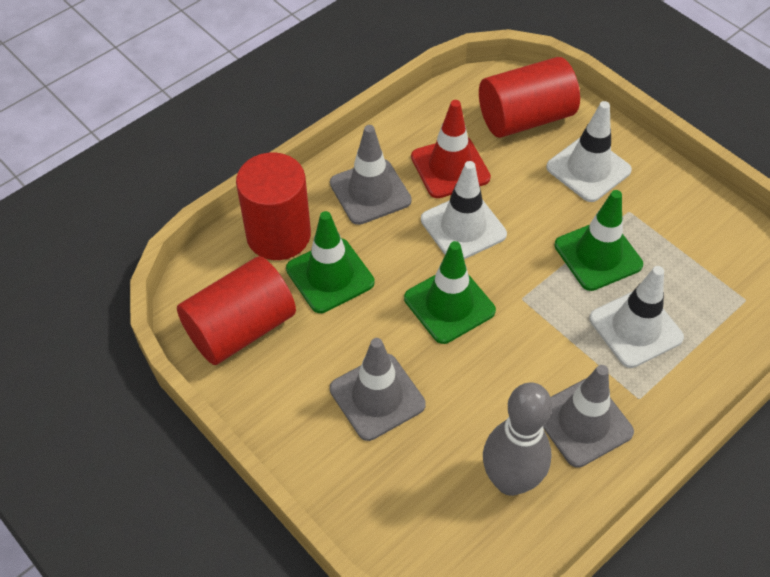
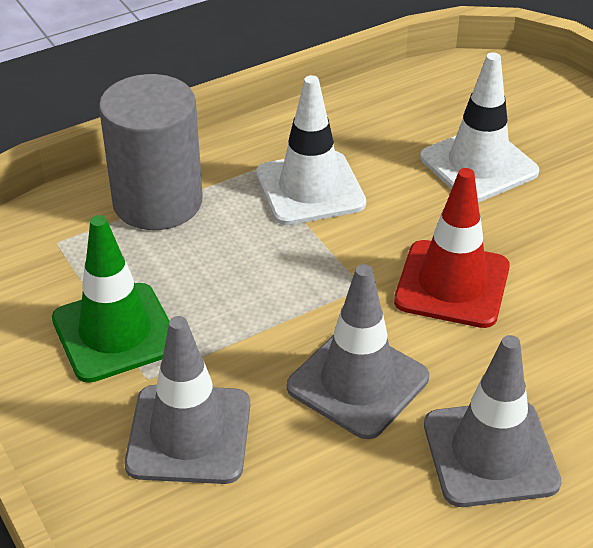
green traffic cone: 3 -> 1
grey bowling pin: 1 -> 0
grey cylinder: 0 -> 1
red cylinder: 3 -> 0
white traffic cone: 3 -> 2

